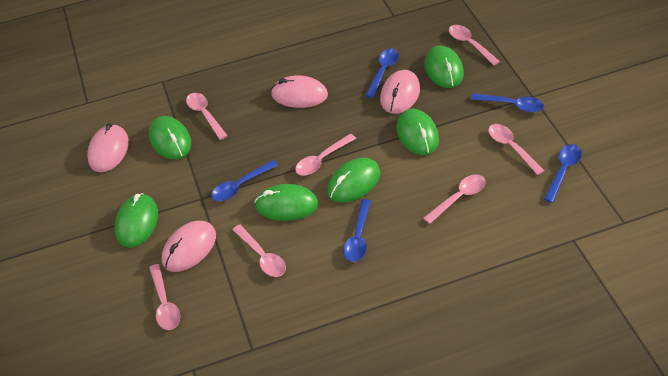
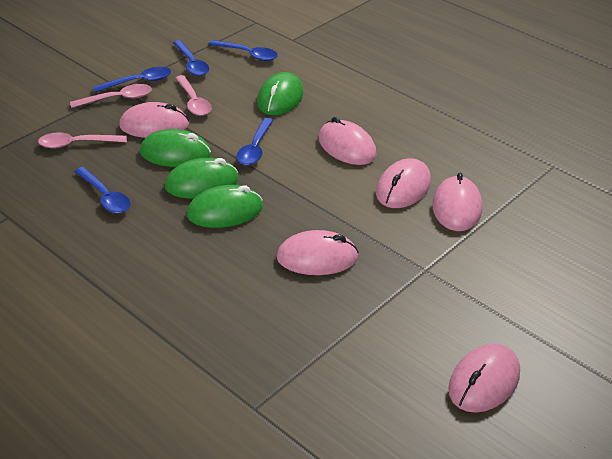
green mouse: 6 -> 4
pink mouse: 4 -> 6
pink spoon: 7 -> 3

